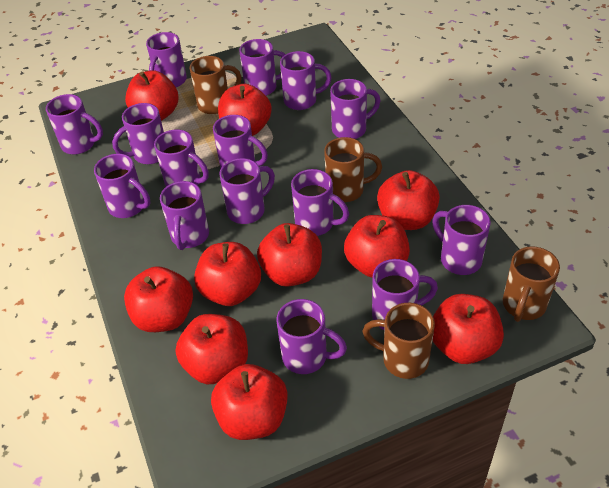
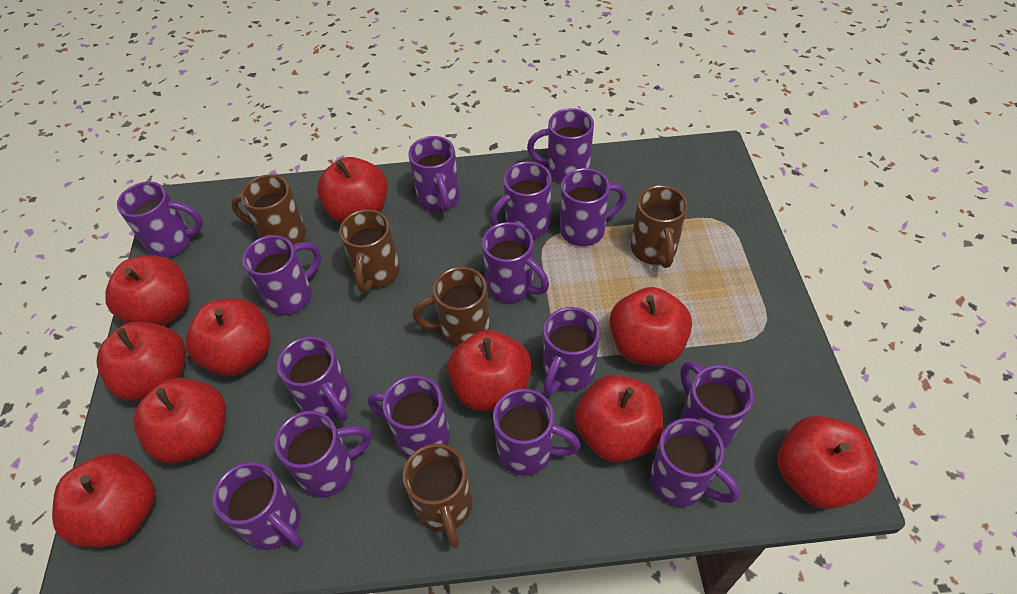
brown mug: 4 -> 5

